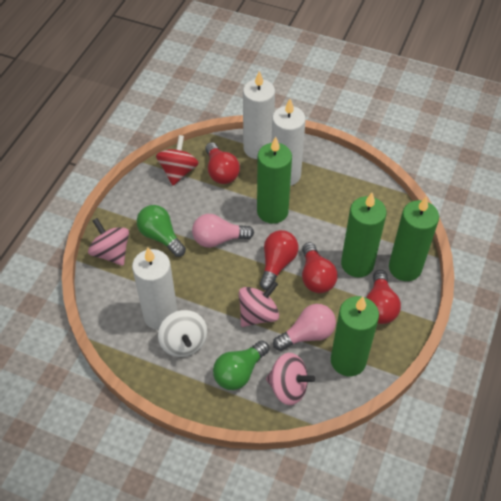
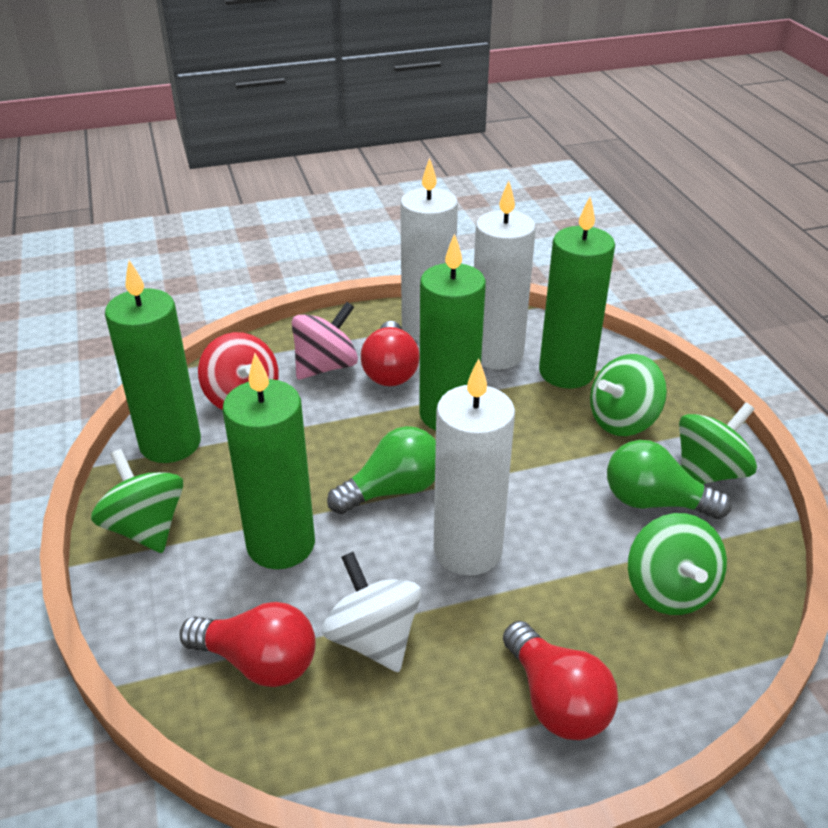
green spinning top: 0 -> 4
pink light bulb: 2 -> 0
pink spinning top: 3 -> 1
red light bulb: 4 -> 3

